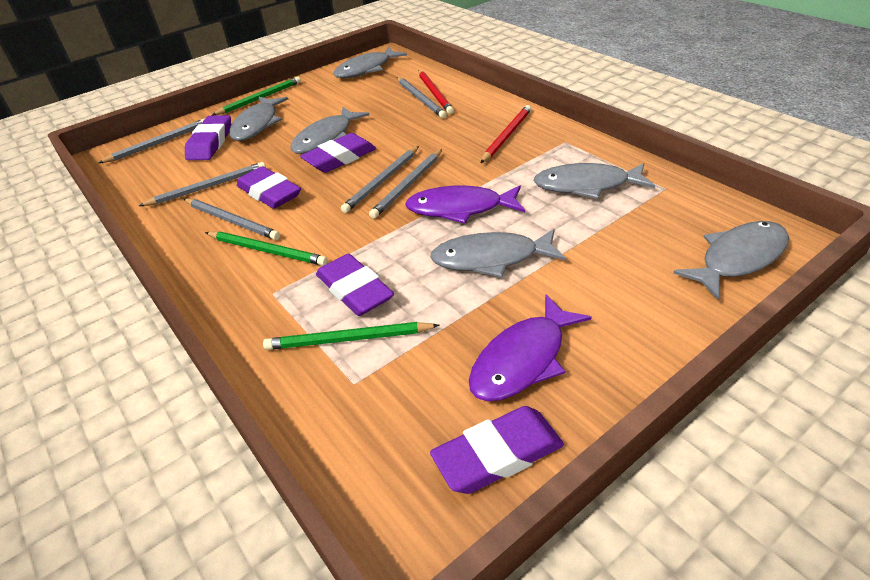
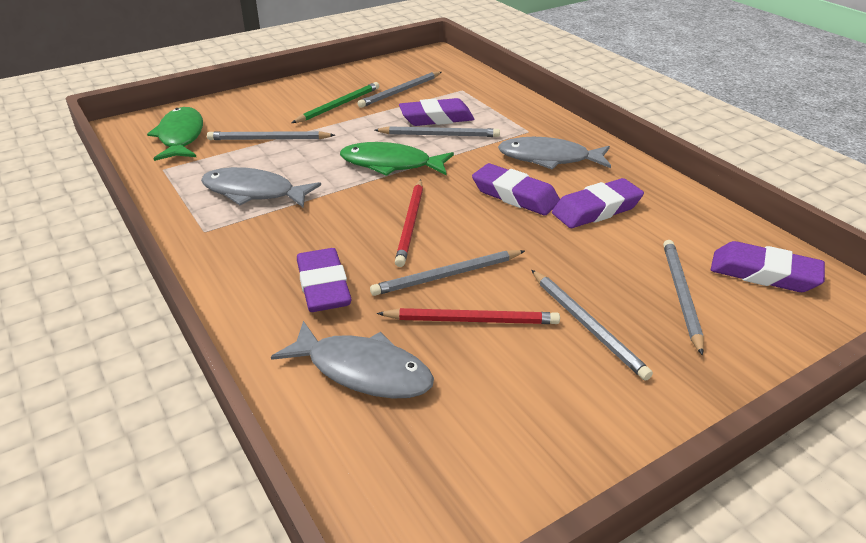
green fish: 0 -> 2
green pencil: 3 -> 1
grey fish: 6 -> 3
purple fish: 2 -> 0

